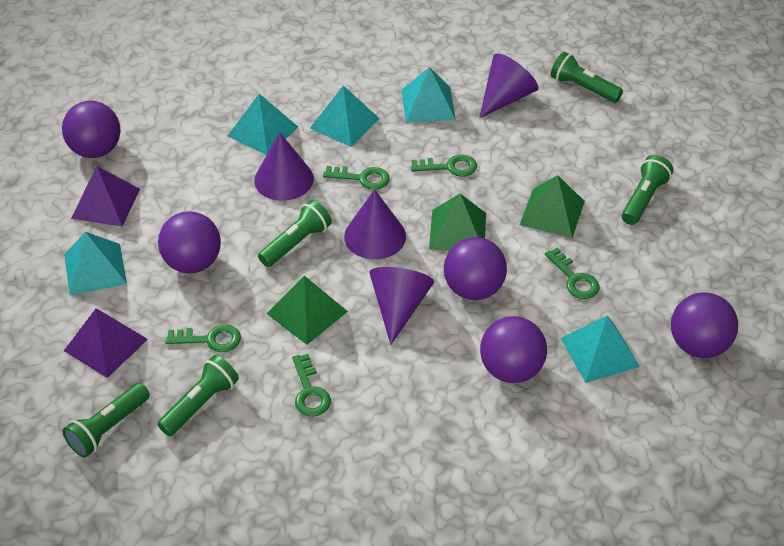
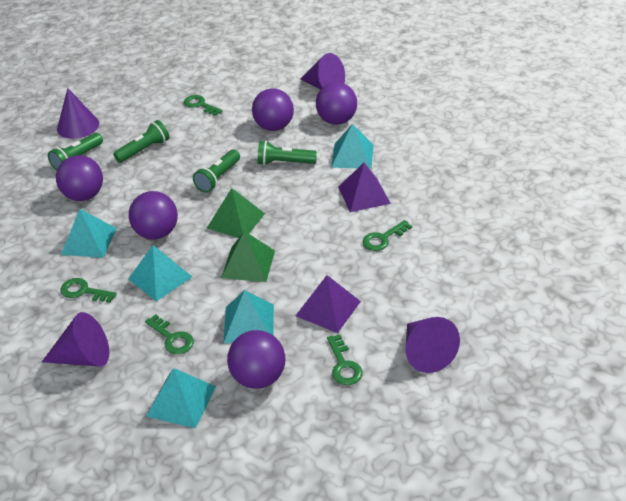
green flashlight: 5 -> 4
green pyramid: 3 -> 2

